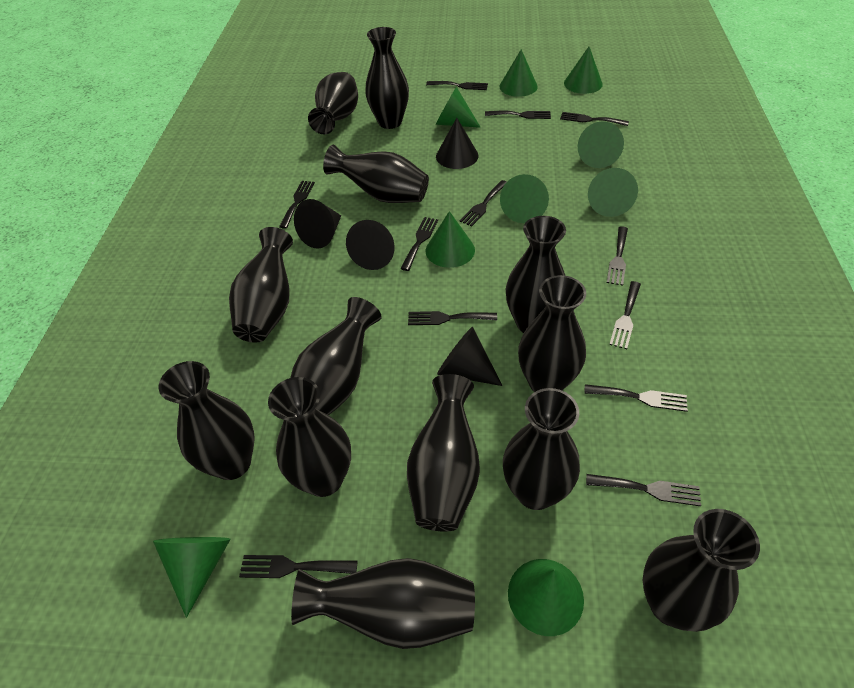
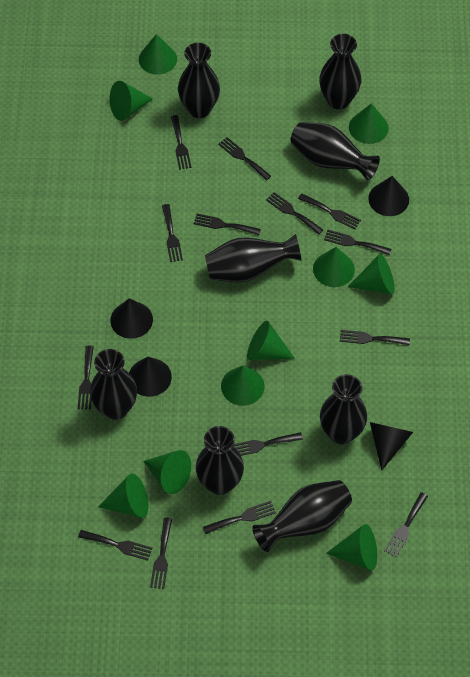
black fork: 12 -> 14
black vase: 13 -> 8
green cone: 9 -> 10

